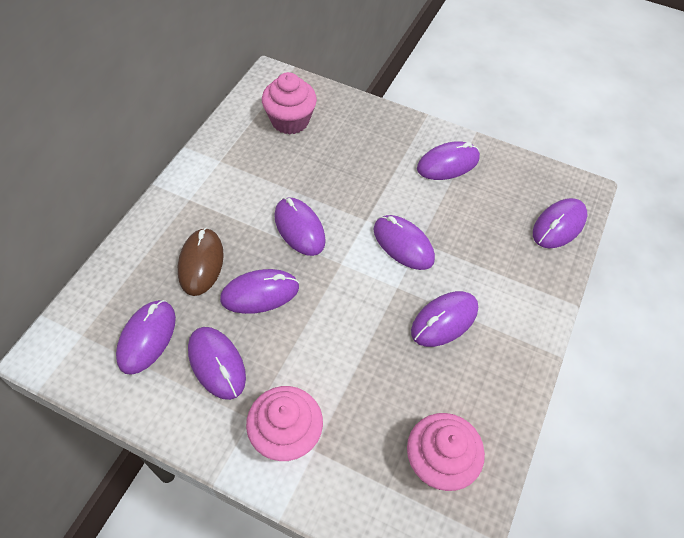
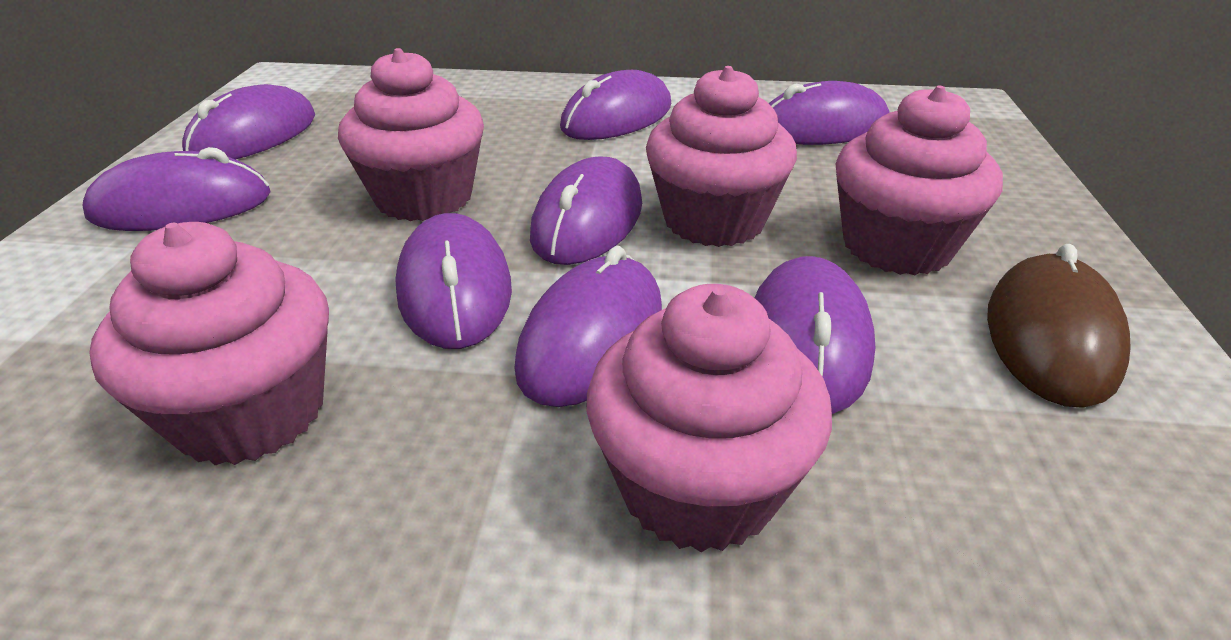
pink cupcake: 3 -> 5

